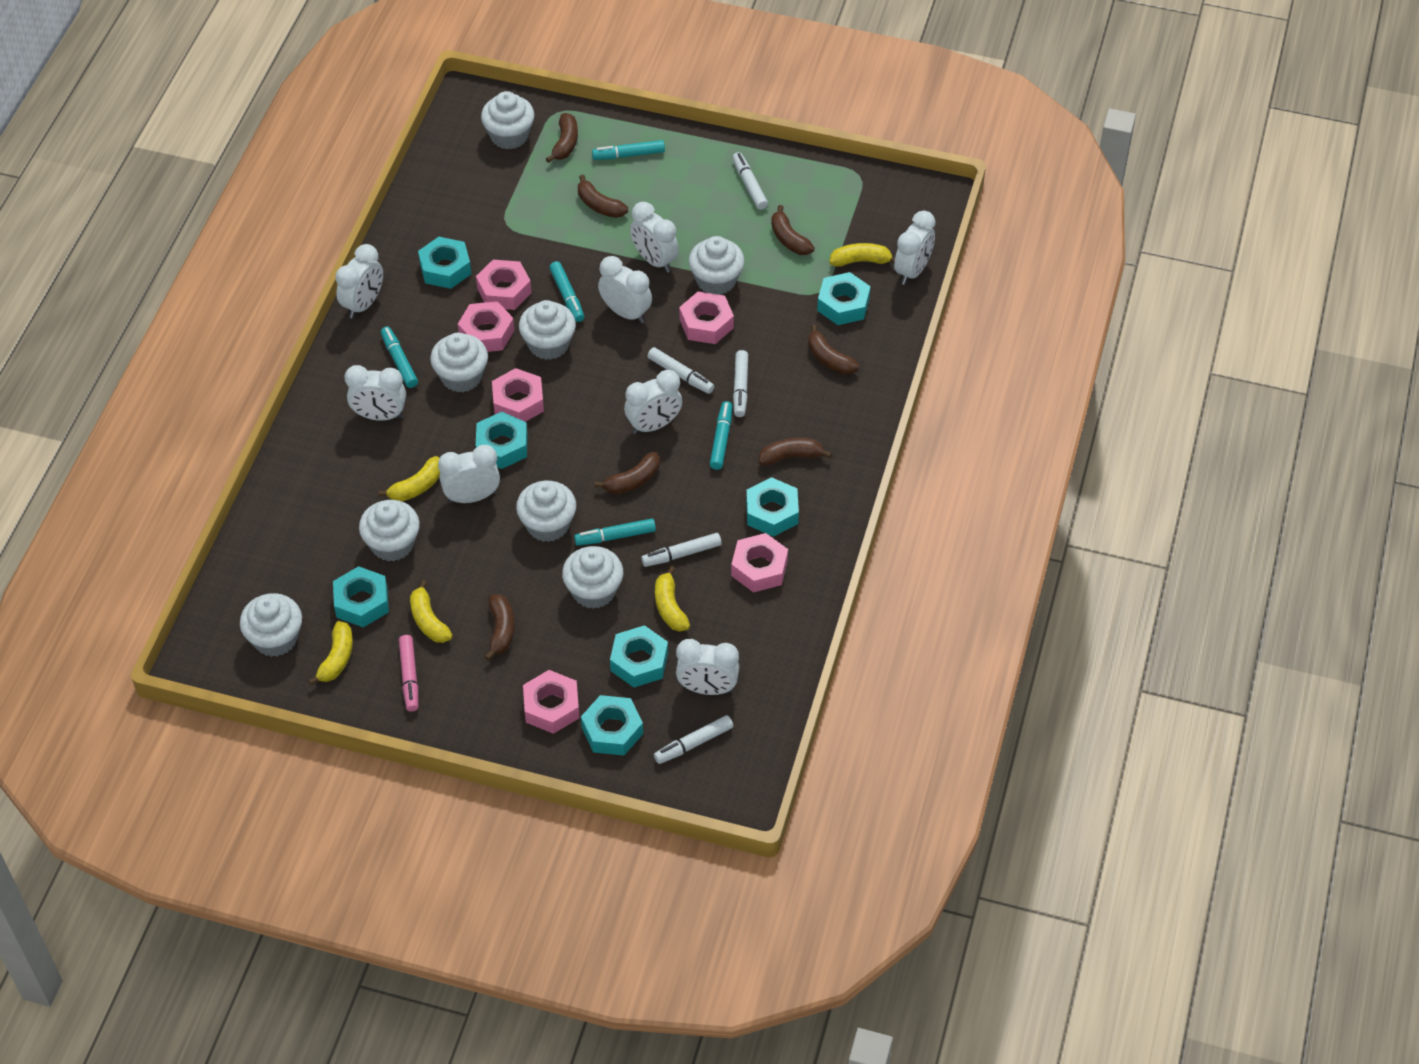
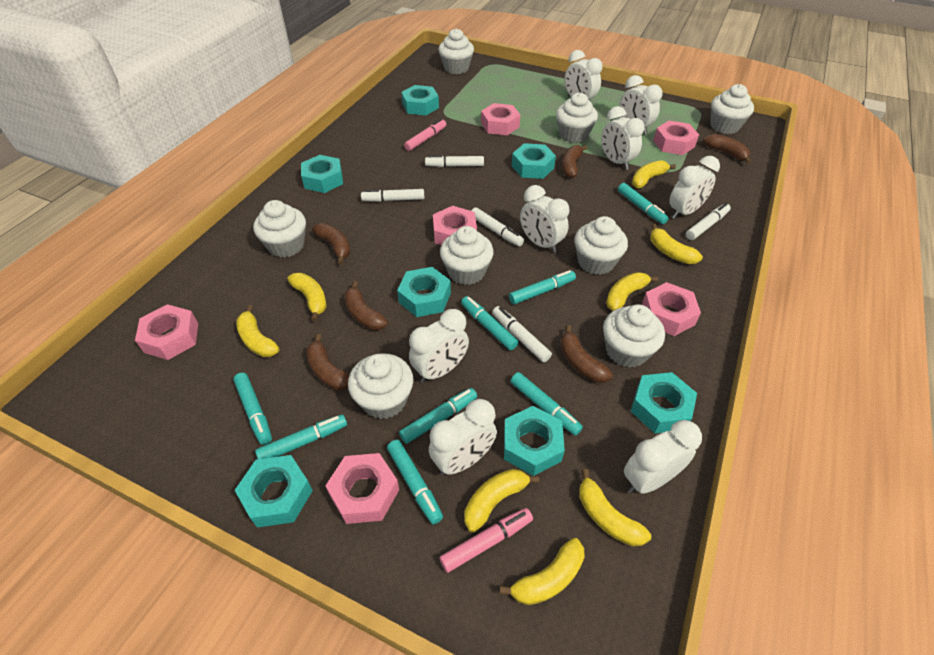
brown banana: 7 -> 6
pink marker: 1 -> 2
turquoise marker: 5 -> 8
yellow banana: 5 -> 8

